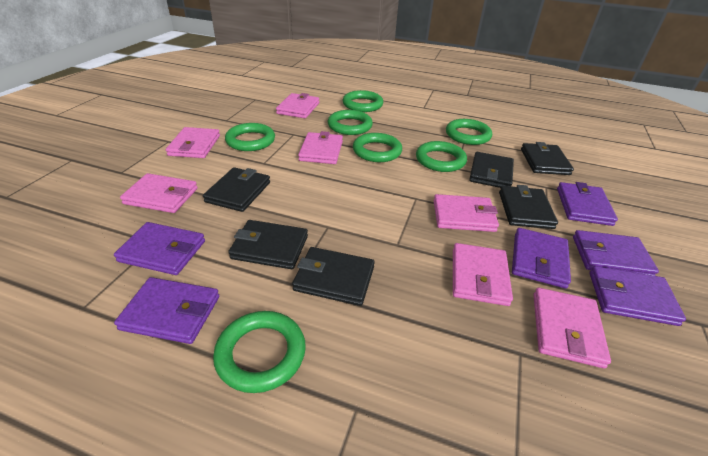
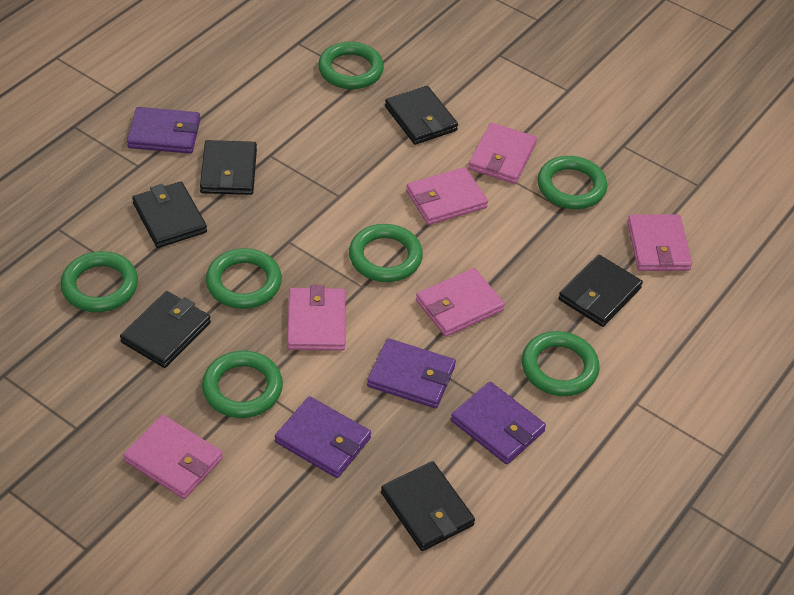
pink wallet: 7 -> 6
purple wallet: 6 -> 4

